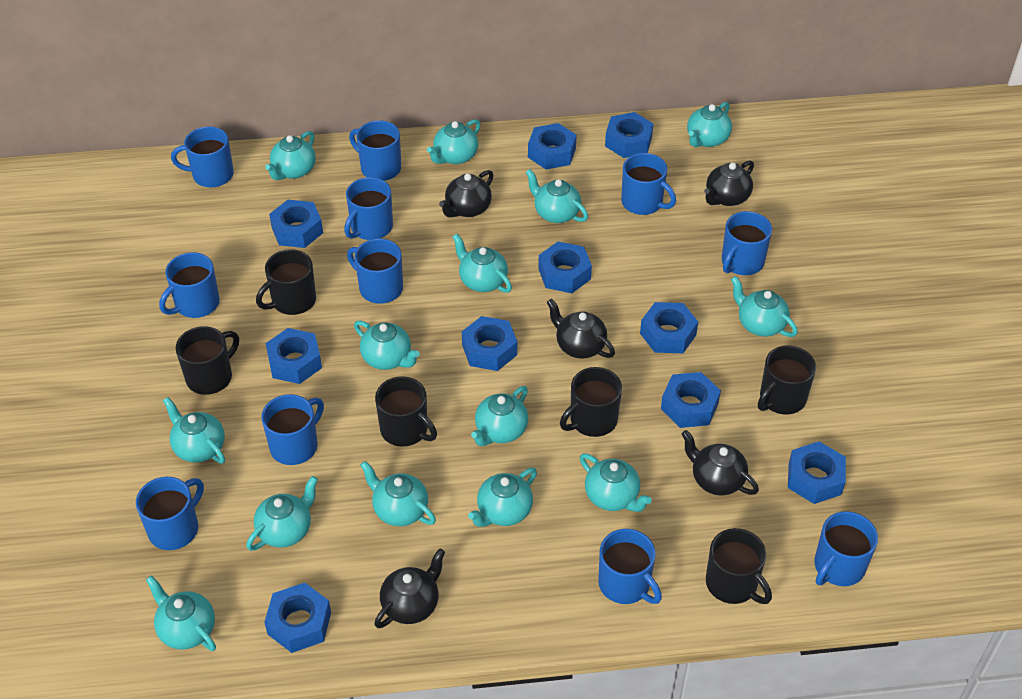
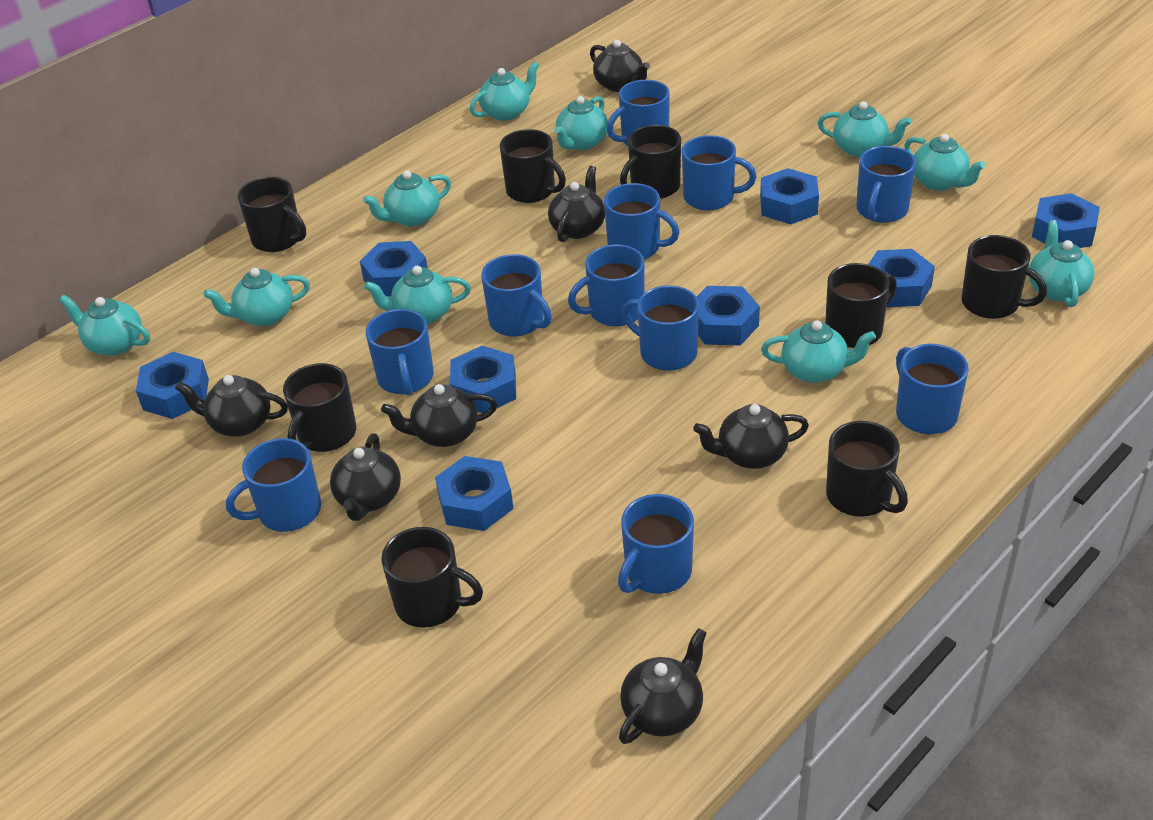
black mug: 6 -> 8
black teapot: 5 -> 7
blue nut: 10 -> 8
turquoise teapot: 14 -> 10

